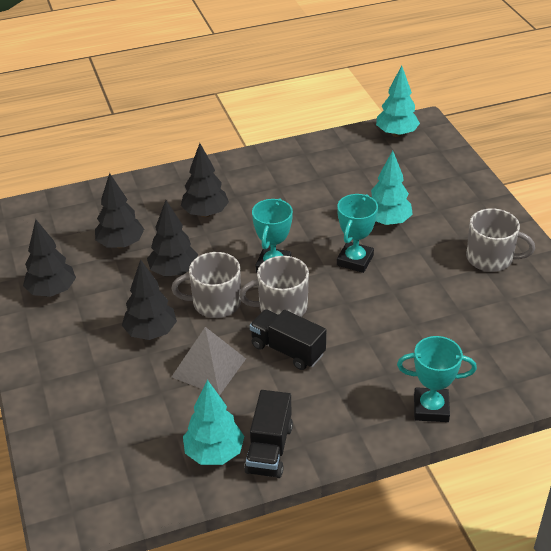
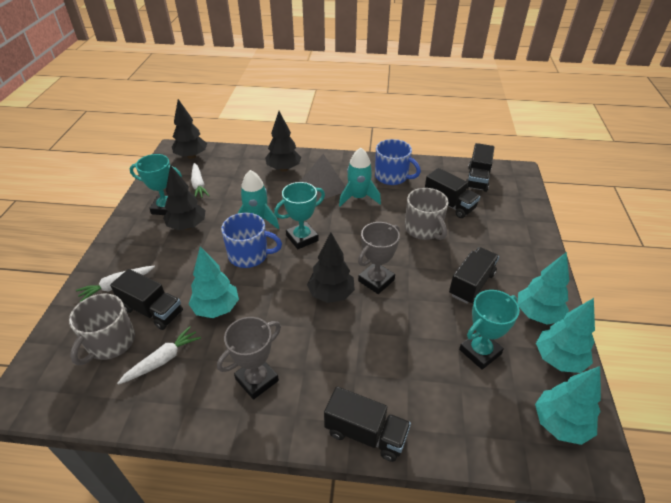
black tree: 5 -> 4
black truck: 2 -> 5
blue mug: 0 -> 2
grey mug: 3 -> 2
grey trophy: 0 -> 2
turquoise rocket: 0 -> 2
turquoise tree: 3 -> 4
white carrot: 0 -> 3

